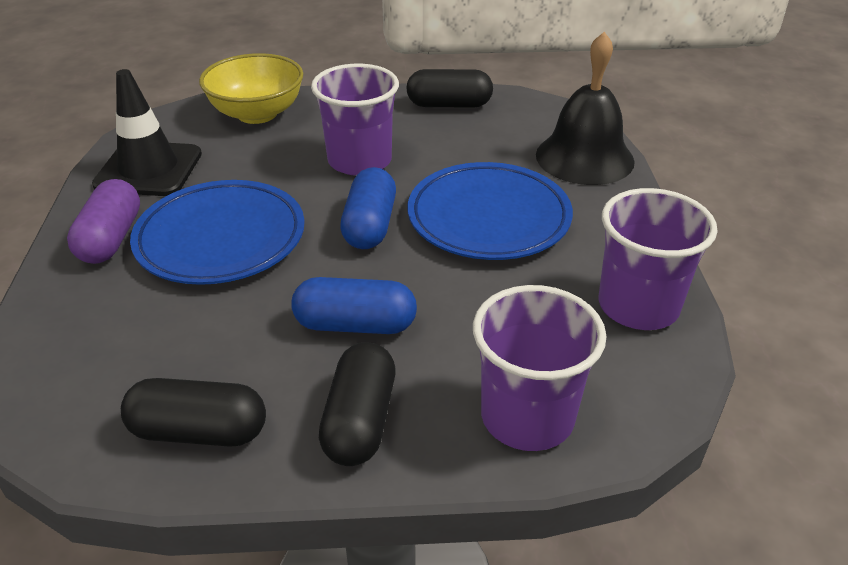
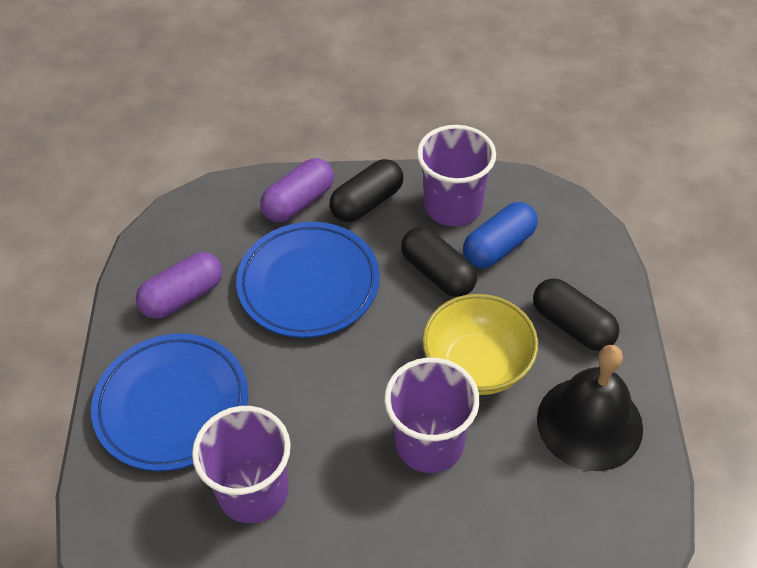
black traffic cone: 1 -> 0
blue capsule: 2 -> 1
purple capsule: 1 -> 2

